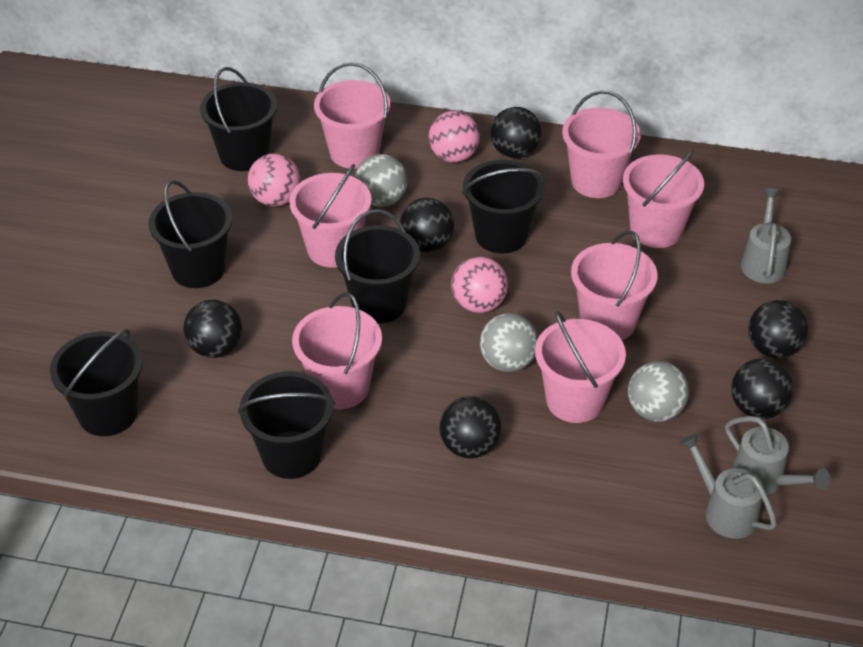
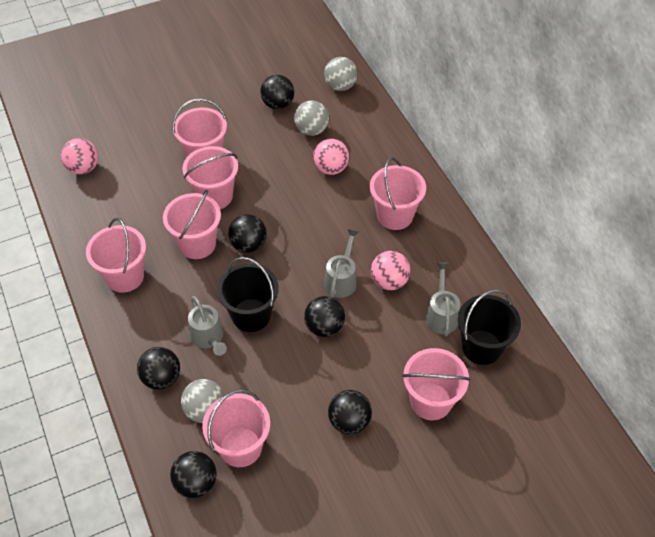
black bucket: 6 -> 2

